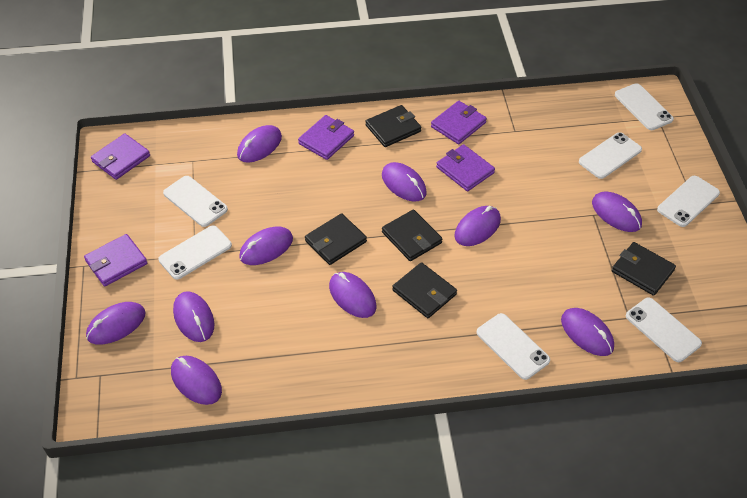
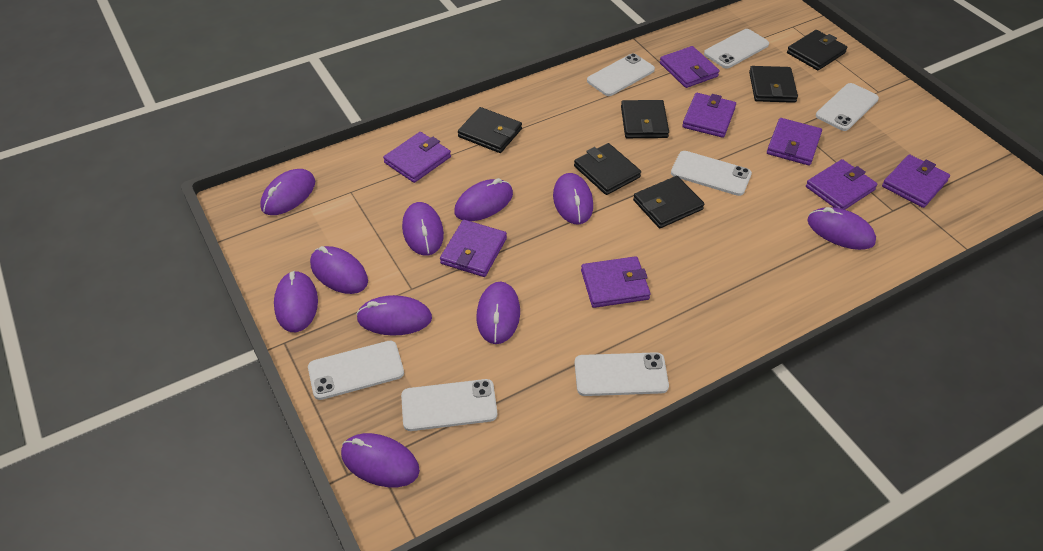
black wallet: 5 -> 6
purple wallet: 5 -> 8

